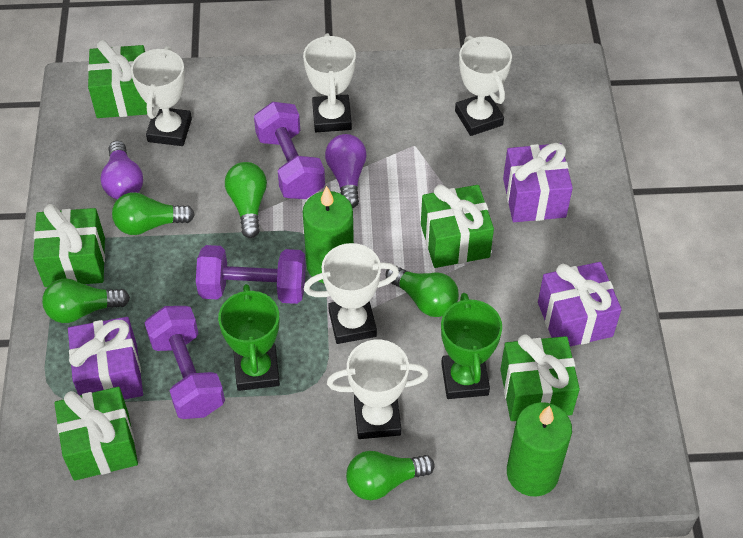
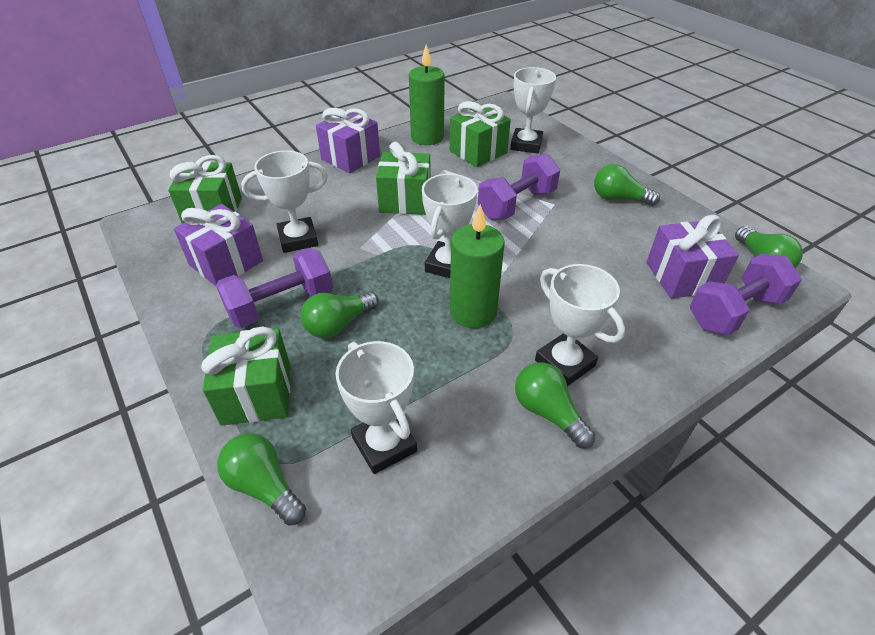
green gift: 5 -> 4
green trophy: 2 -> 0
purple light bulb: 2 -> 0

